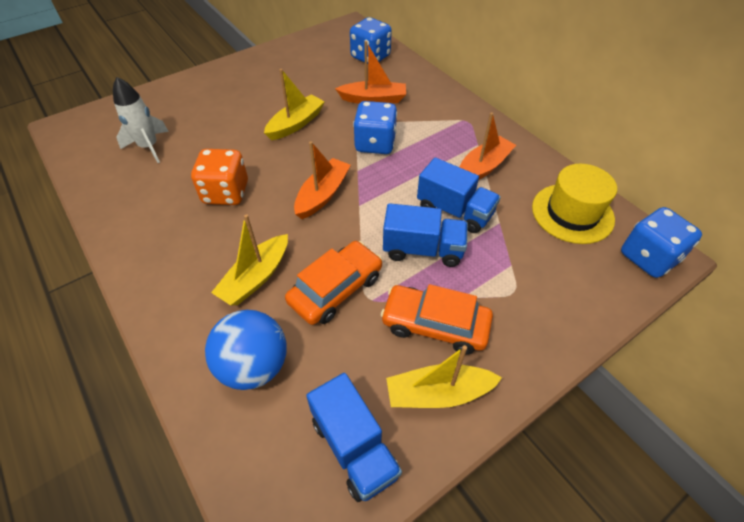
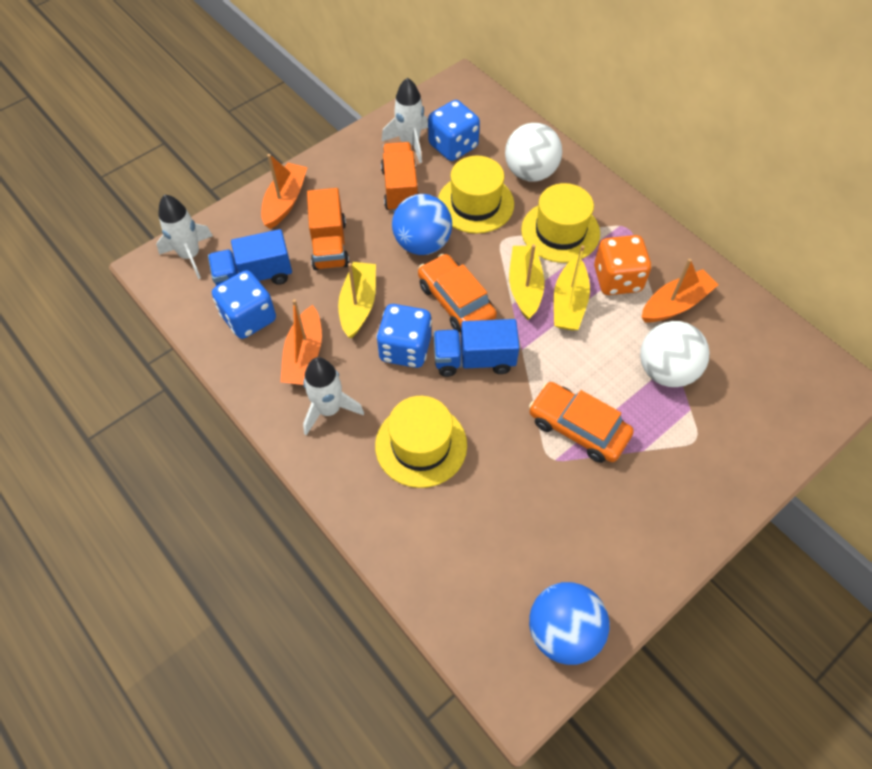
blue ball: 1 -> 2
blue truck: 3 -> 2
orange truck: 0 -> 2
white ball: 0 -> 2
white rocket: 1 -> 3
yellow hat: 1 -> 3

